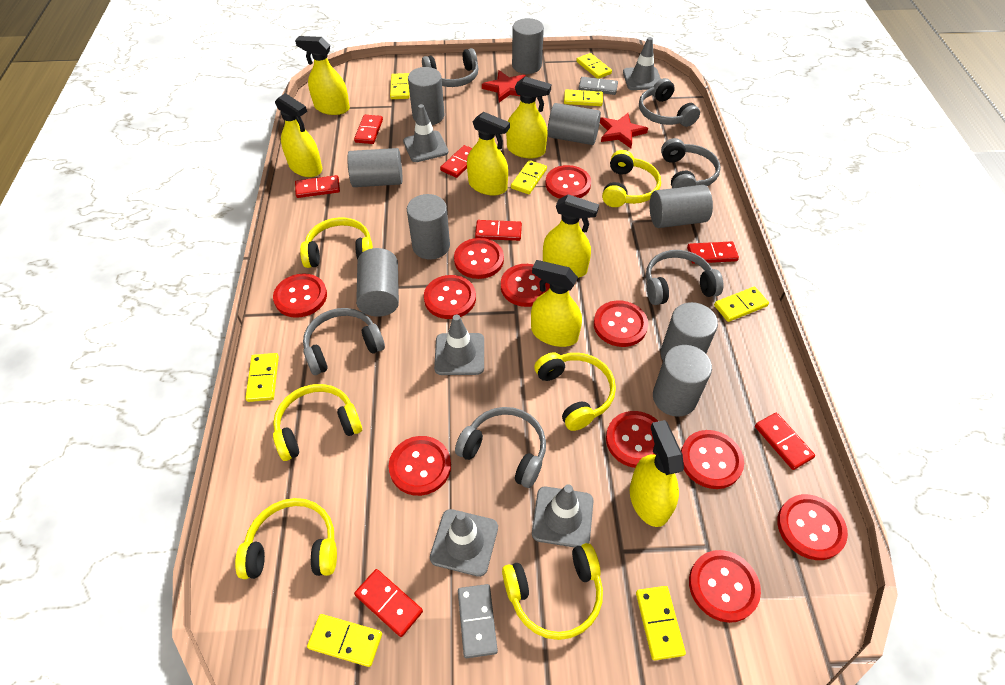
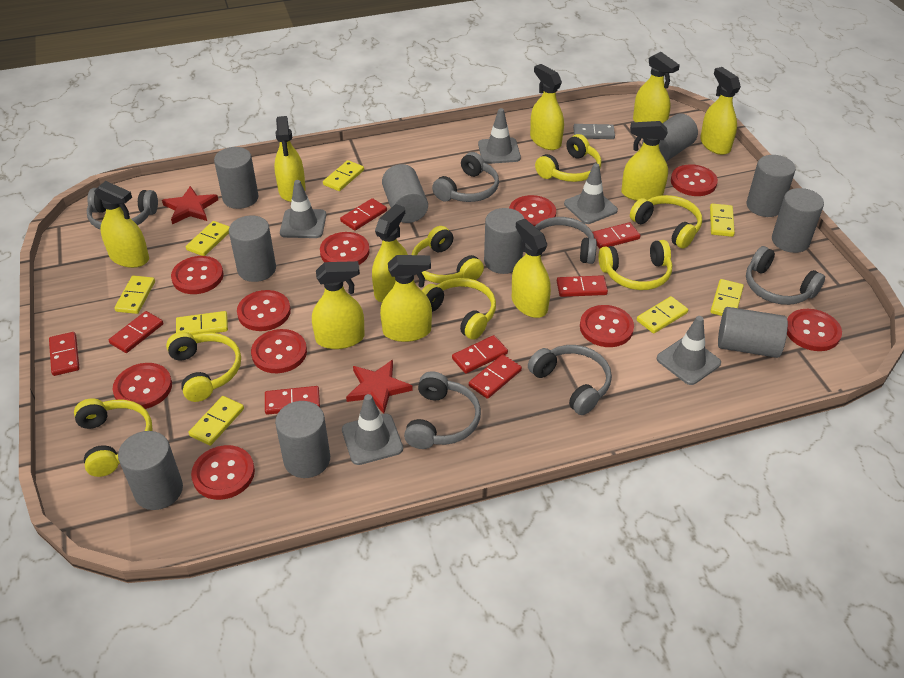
grey cylinder: 9 -> 10
grey domino: 2 -> 1
red button: 11 -> 10
red domino: 7 -> 8
yellow headphones: 6 -> 7
yellow spray bottle: 7 -> 10

